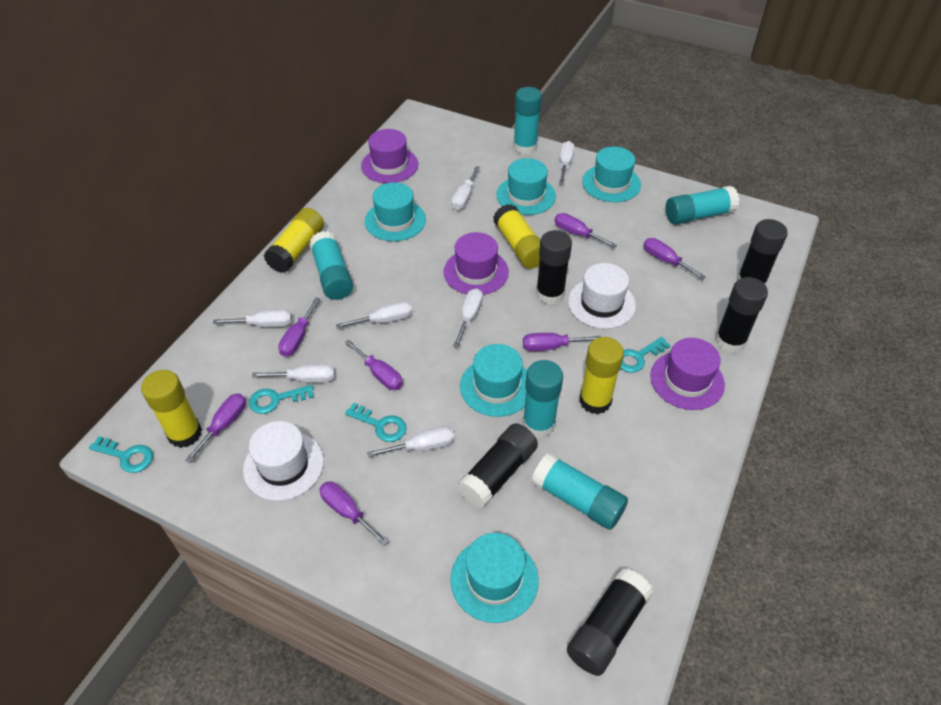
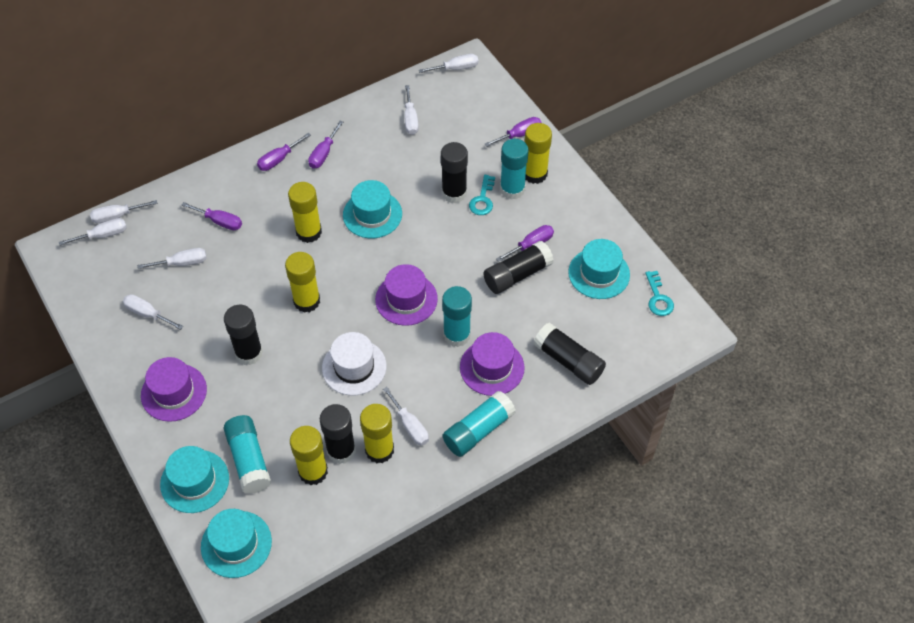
purple screwdriver: 7 -> 5
turquoise glue stick: 5 -> 4
turquoise hat: 5 -> 4
turquoise key: 4 -> 2
white hat: 2 -> 1
yellow glue stick: 4 -> 5

